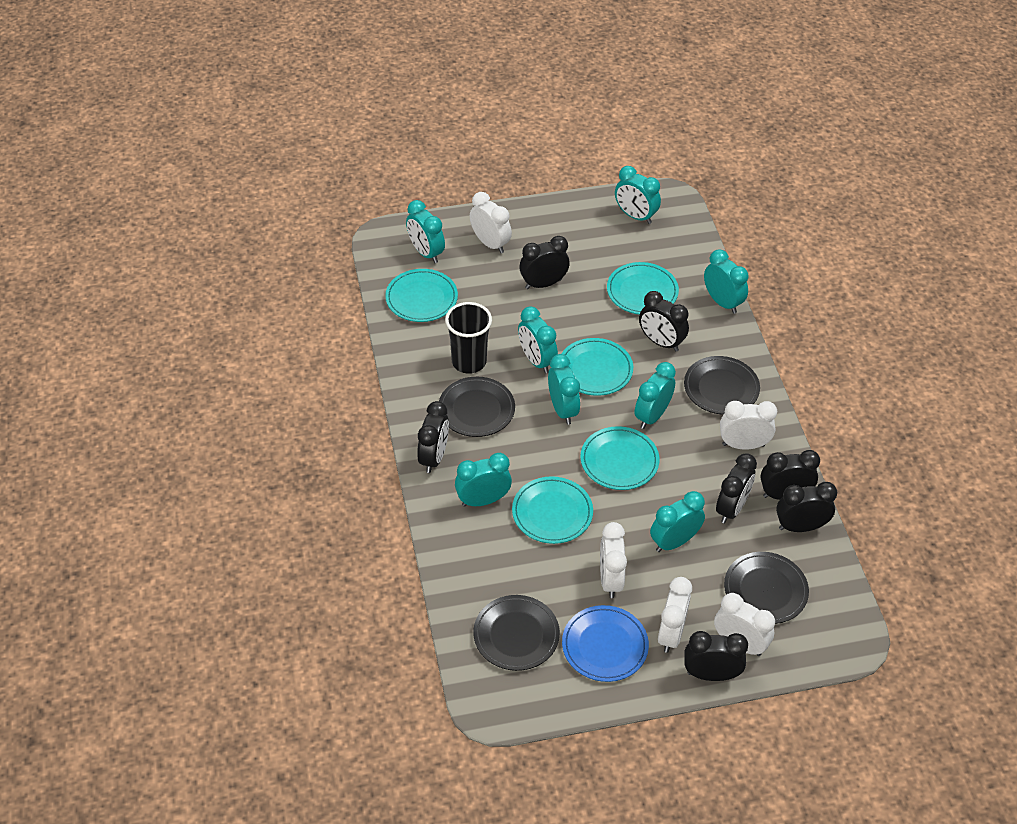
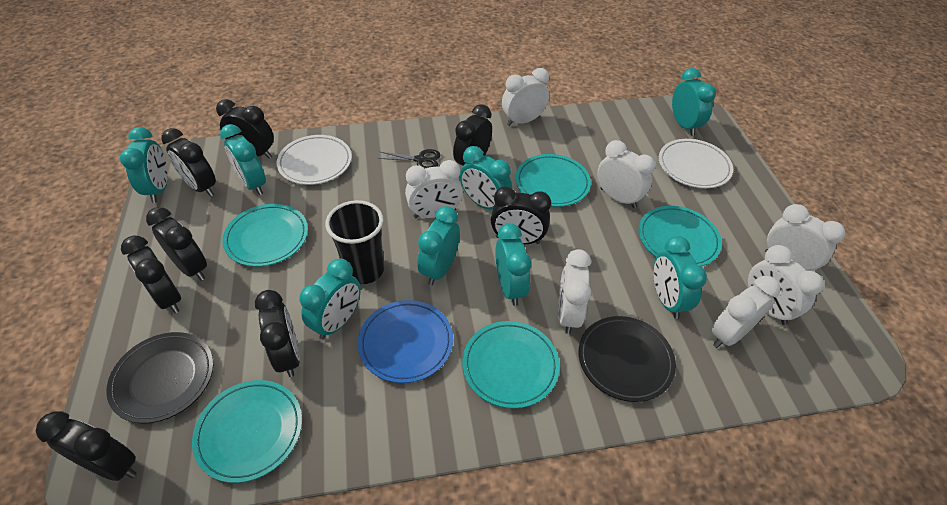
black clock: 7 -> 8
black plate: 4 -> 2
black scissors: 0 -> 1
white clock: 5 -> 7
white plate: 0 -> 2

